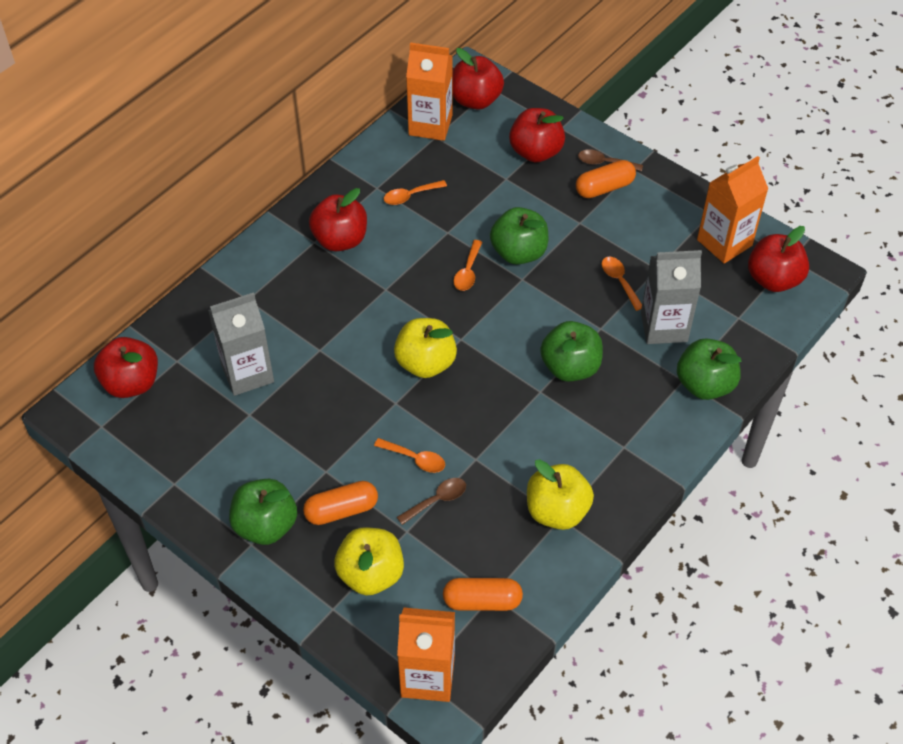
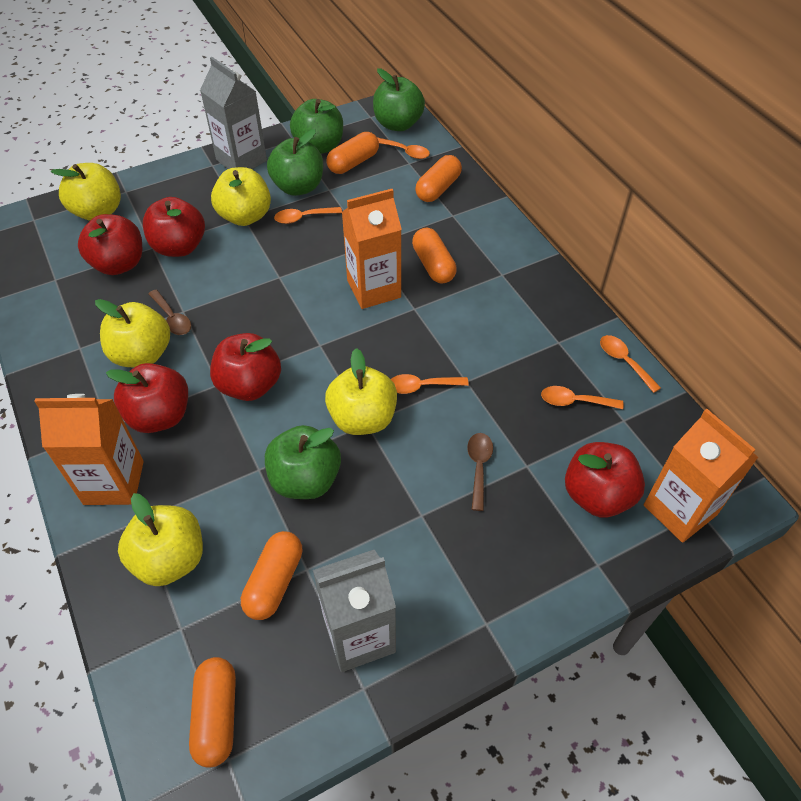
orange capsule: 3 -> 5
orange spoon: 4 -> 5
yellow apple: 3 -> 5

